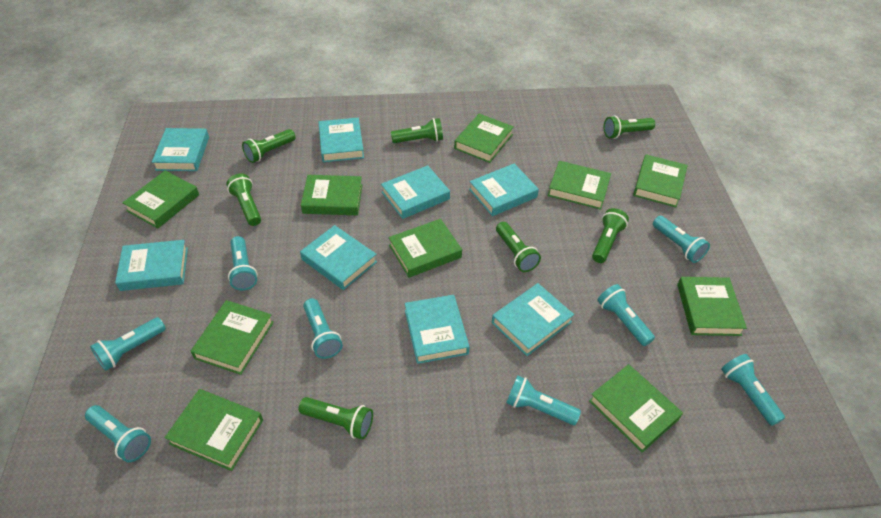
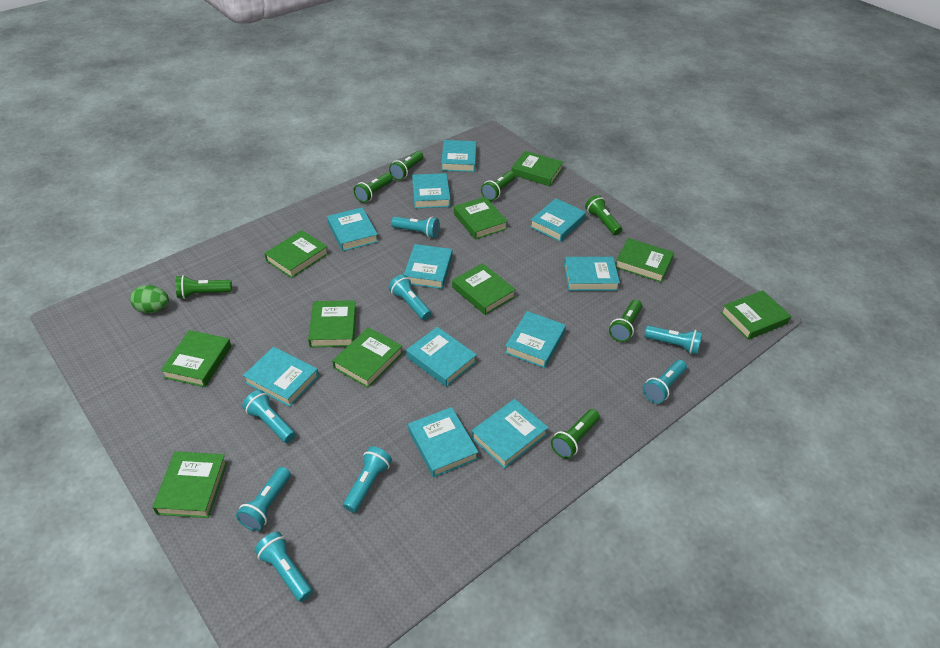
green egg: 0 -> 1
turquoise book: 8 -> 11

